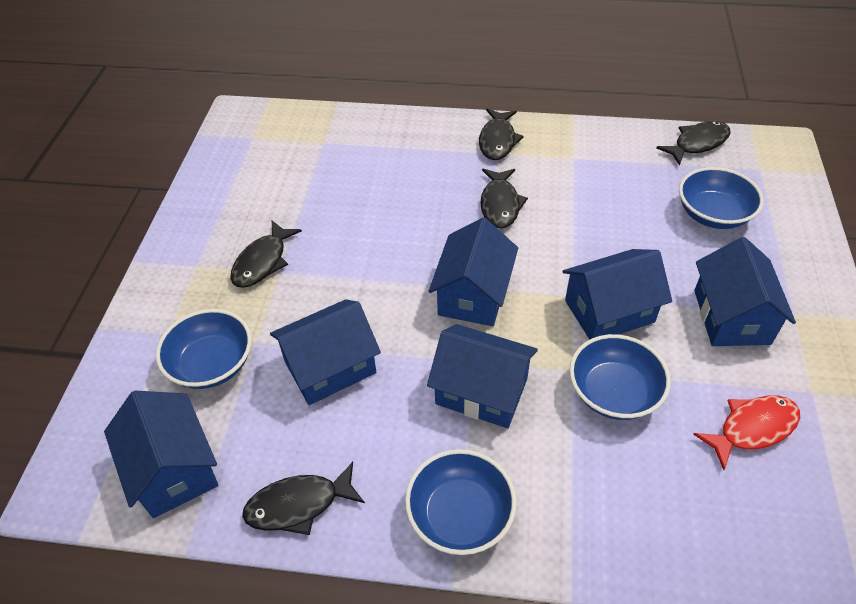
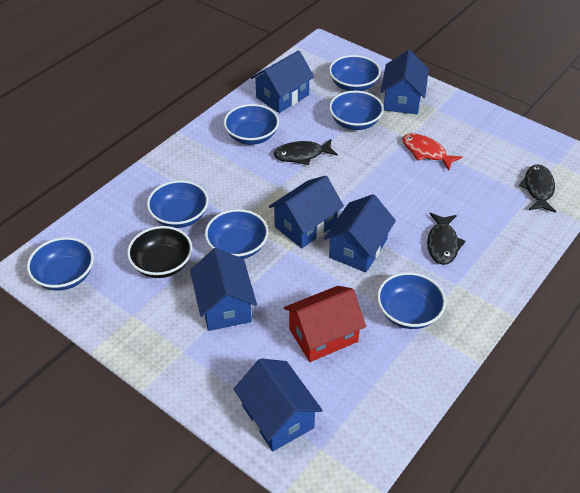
black bowl: 0 -> 1
black fish: 5 -> 3
blue bowl: 4 -> 7
red house: 0 -> 1

